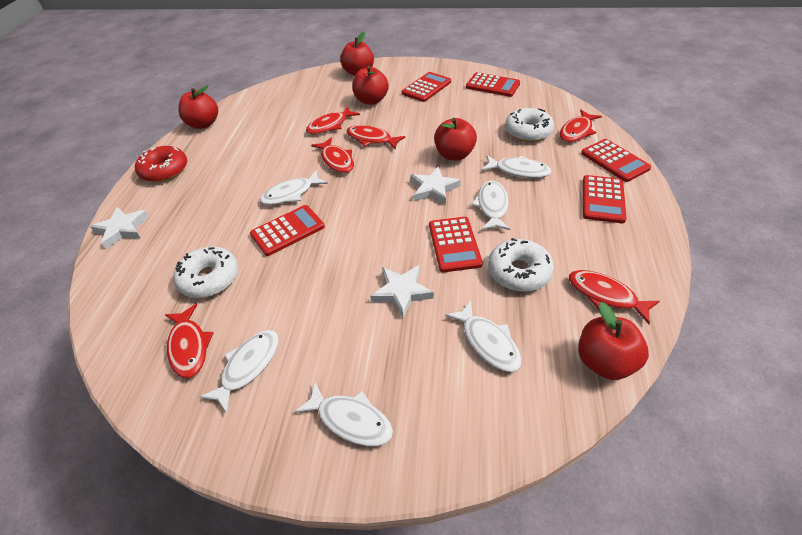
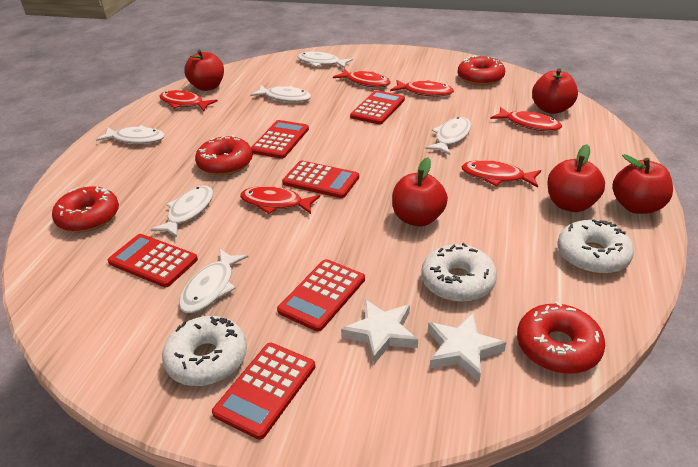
red donut: 1 -> 4
white star: 3 -> 2

